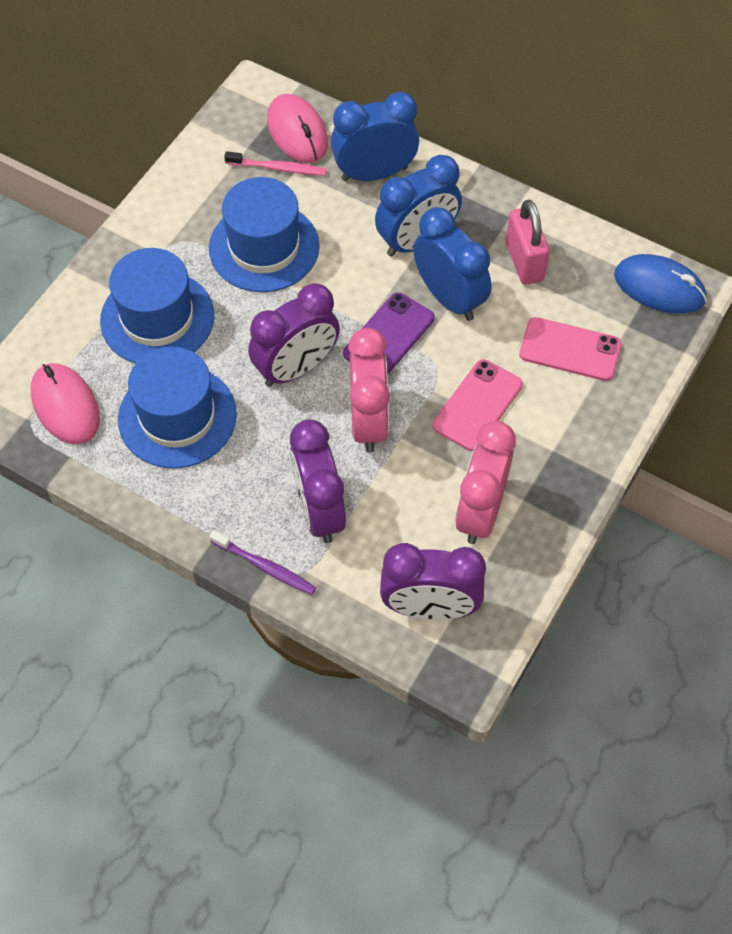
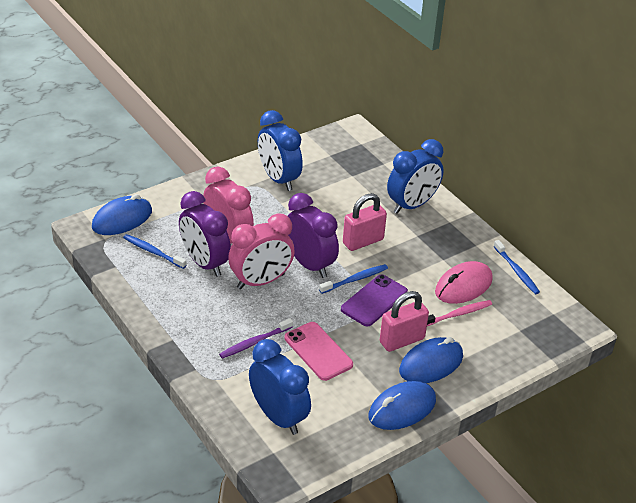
blue hat: 3 -> 0
blue mouse: 1 -> 3
blue toothbrush: 0 -> 3
pink mouse: 2 -> 1
pink padlock: 1 -> 2
pink phone: 2 -> 1
purple clock: 3 -> 2

